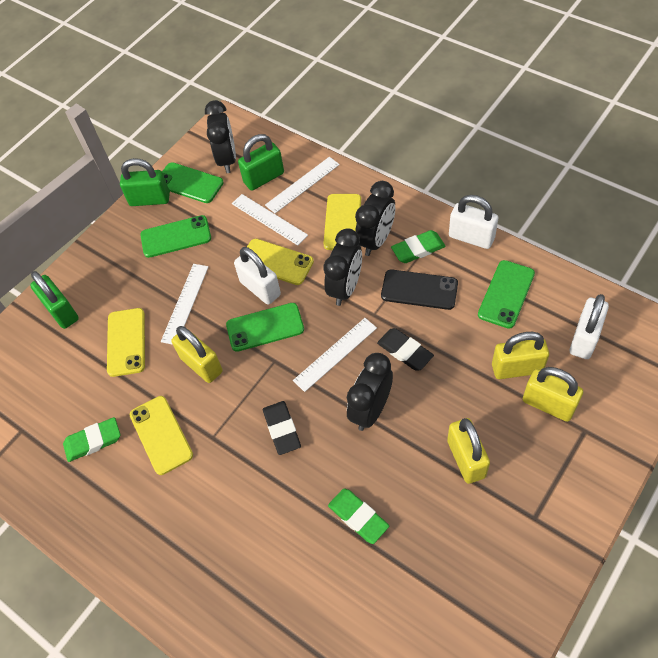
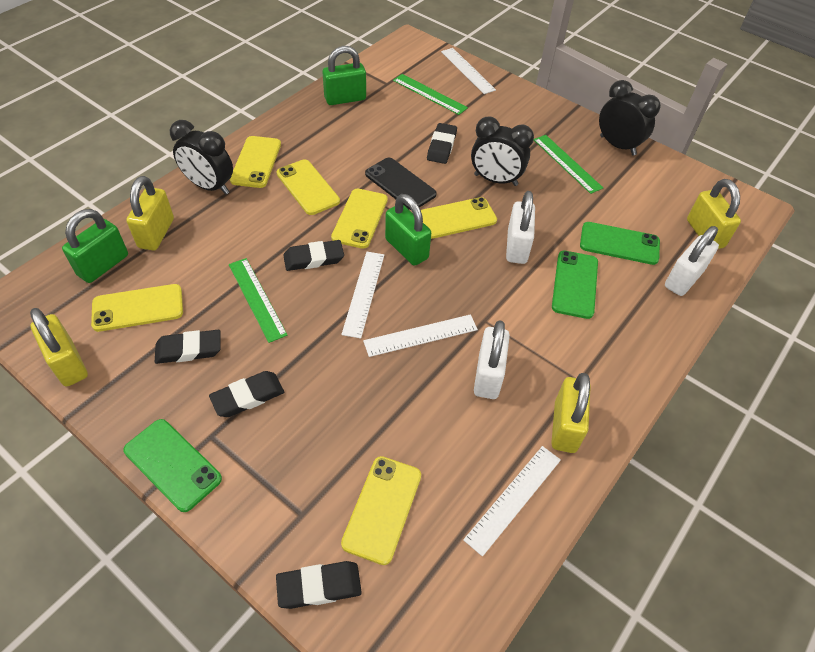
black clock: 4 -> 3
black eraser: 2 -> 5
green eraser: 3 -> 0
green phone: 4 -> 3
green ruler: 0 -> 3
yellow phone: 4 -> 6

